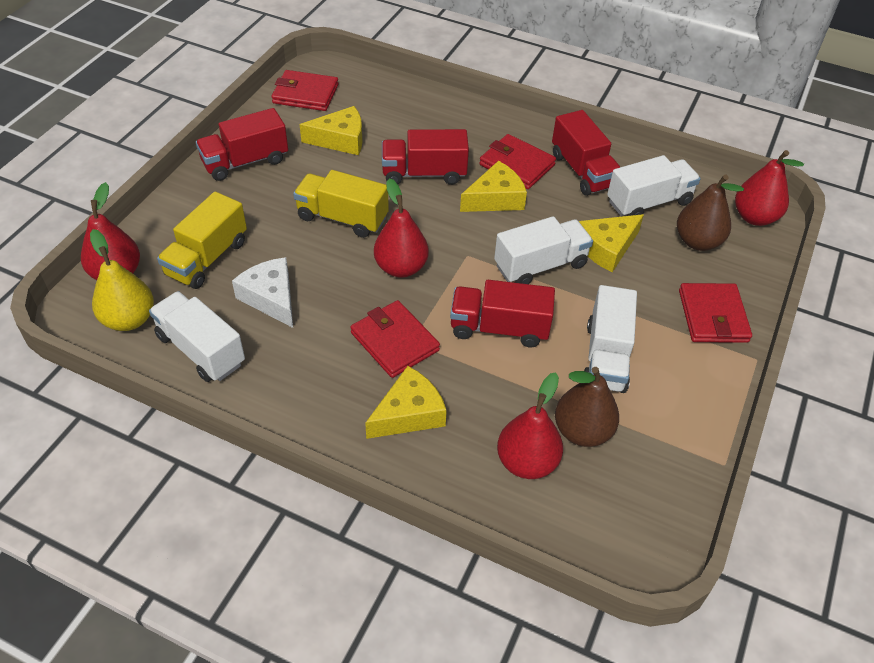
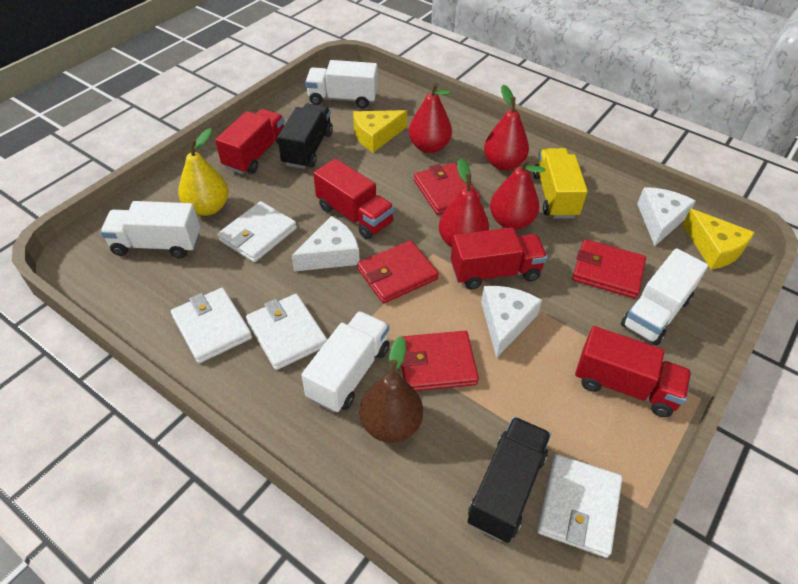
black truck: 0 -> 2
brown pear: 2 -> 1
white cheese: 1 -> 3
white wallet: 0 -> 4
yellow cheese: 4 -> 2
yellow truck: 2 -> 1

